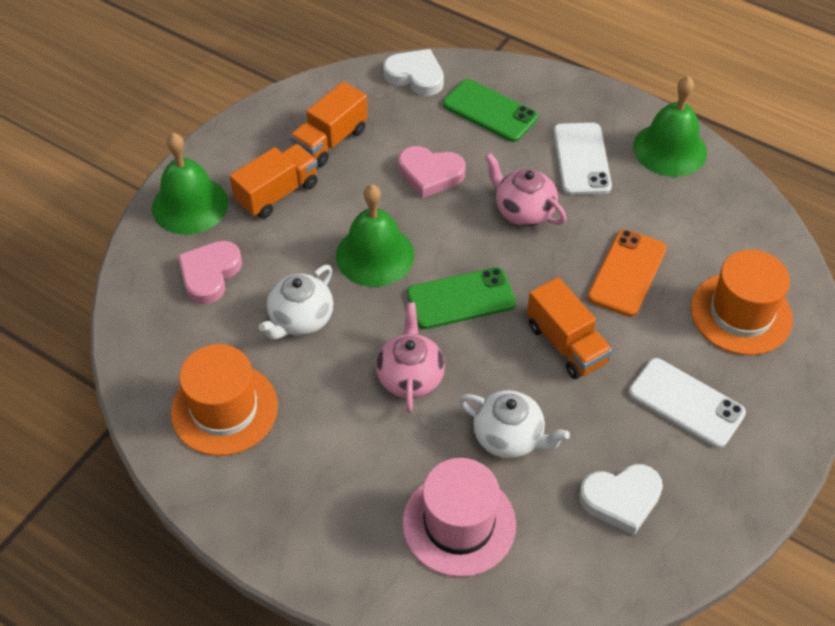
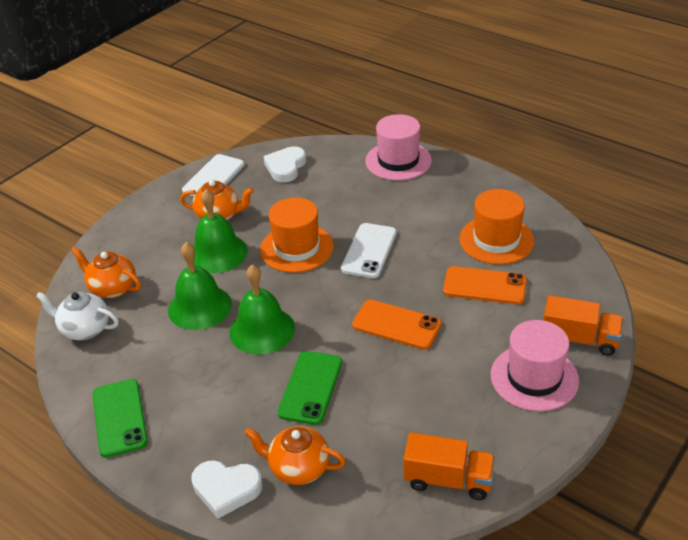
orange phone: 1 -> 2
orange teapot: 0 -> 3
orange truck: 3 -> 2
pink hat: 1 -> 2
pink heart: 2 -> 0
pink teapot: 2 -> 0
white teapot: 2 -> 1

